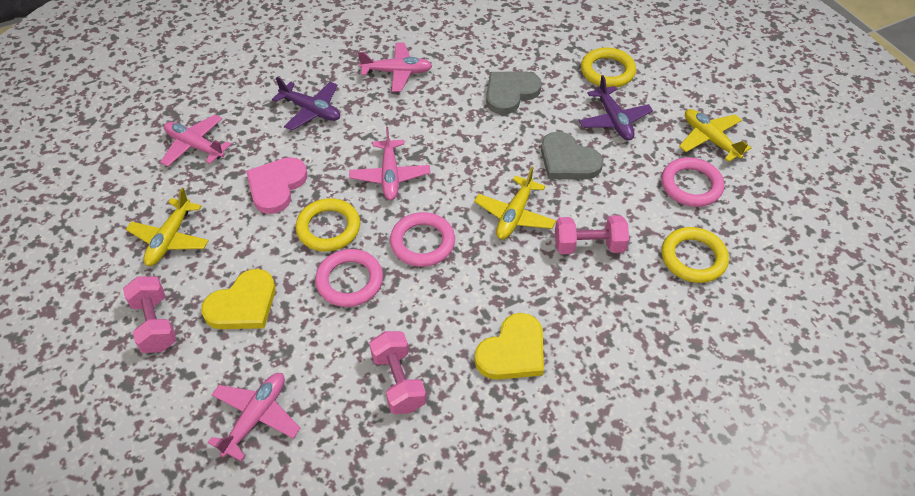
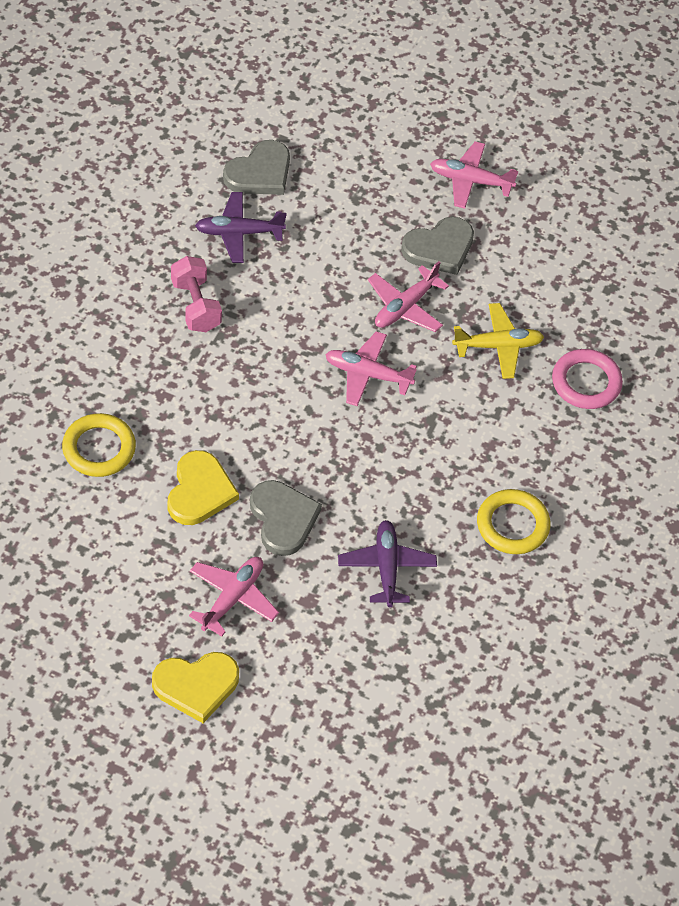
grey heart: 2 -> 3
pink dumbbell: 3 -> 1
pink heart: 1 -> 0
pink ring: 3 -> 1
yellow plane: 3 -> 1
yellow ring: 3 -> 2

